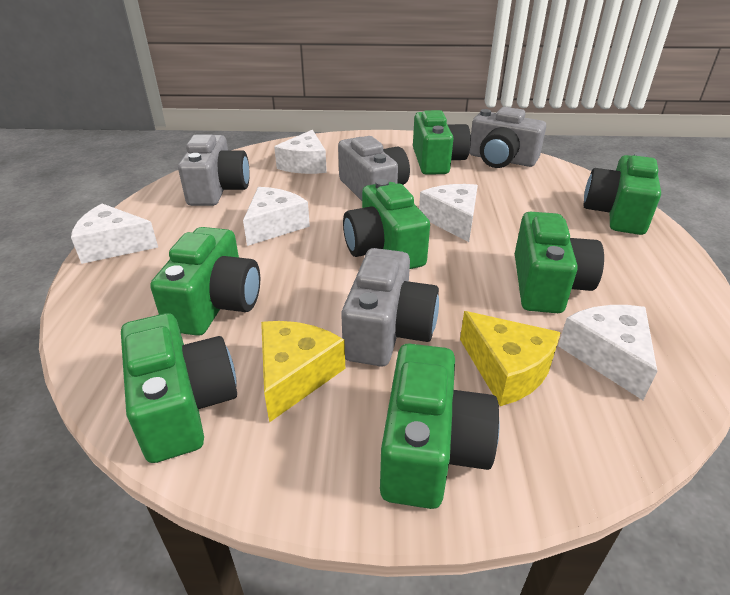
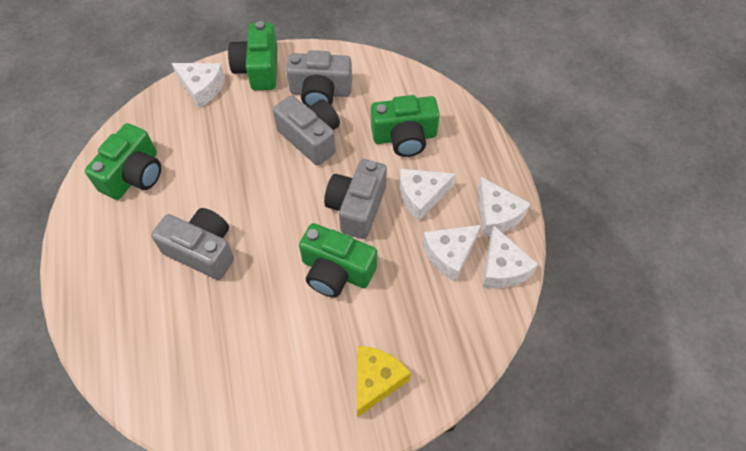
green camera: 7 -> 4
yellow cheese: 2 -> 1

